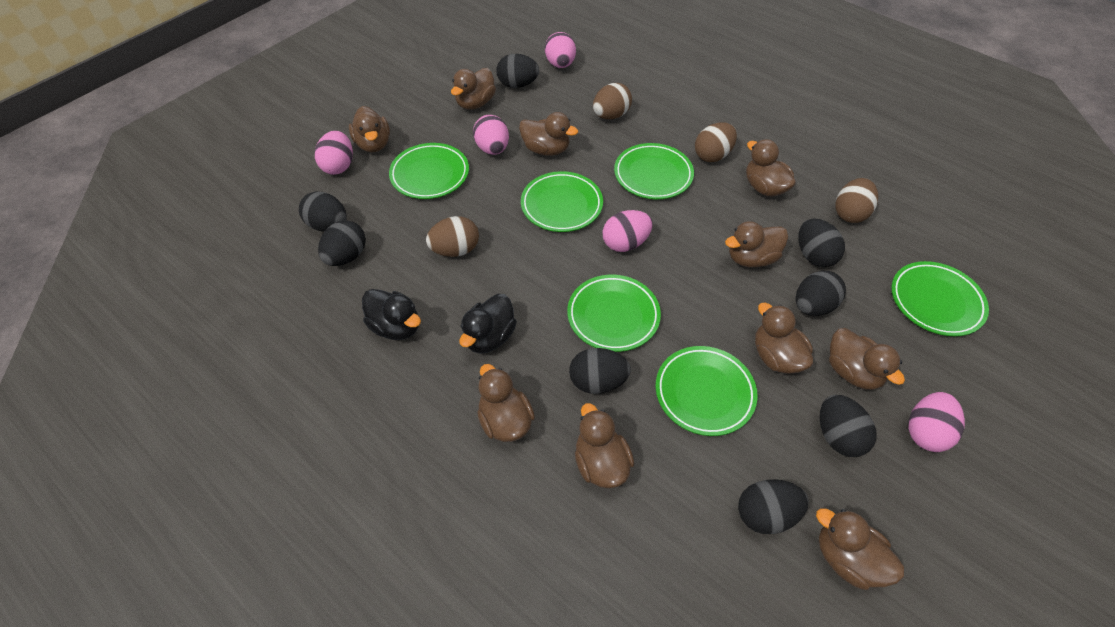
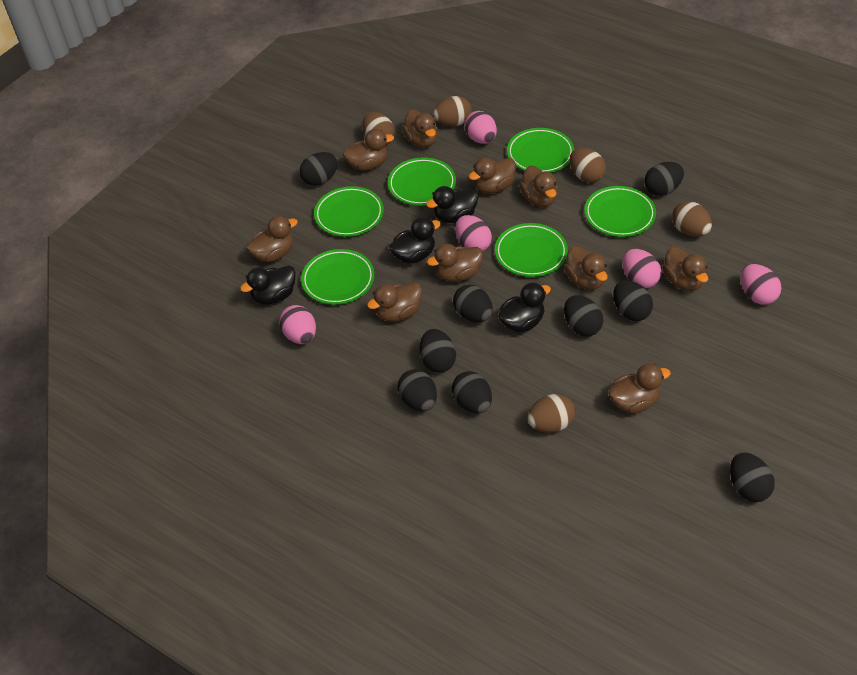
black duck: 2 -> 4
black egg: 8 -> 9
brown egg: 4 -> 5

